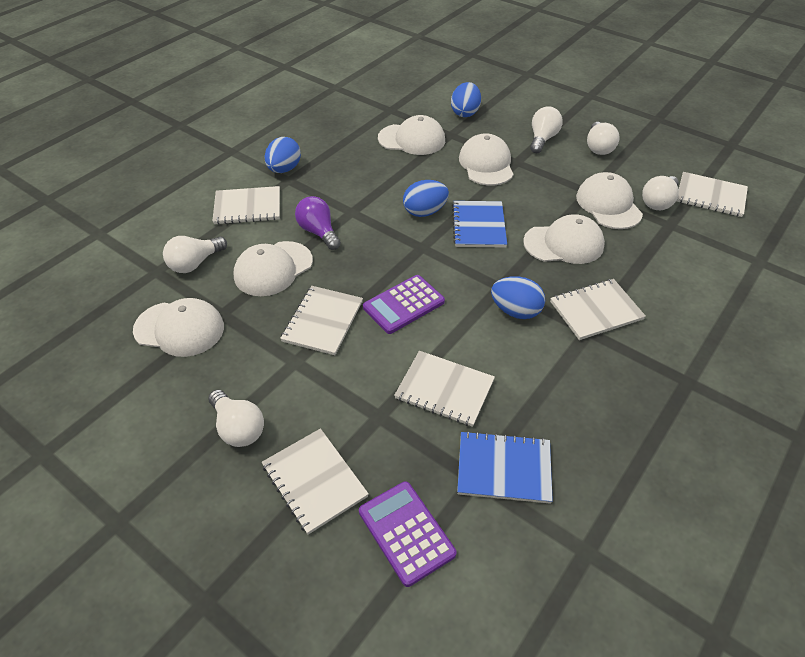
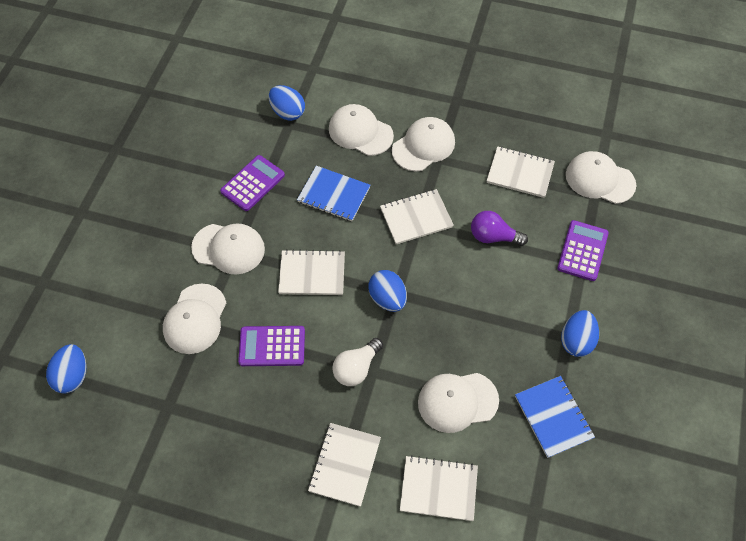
purple calculator: 2 -> 3
white light bulb: 5 -> 1
white notebook: 6 -> 5

